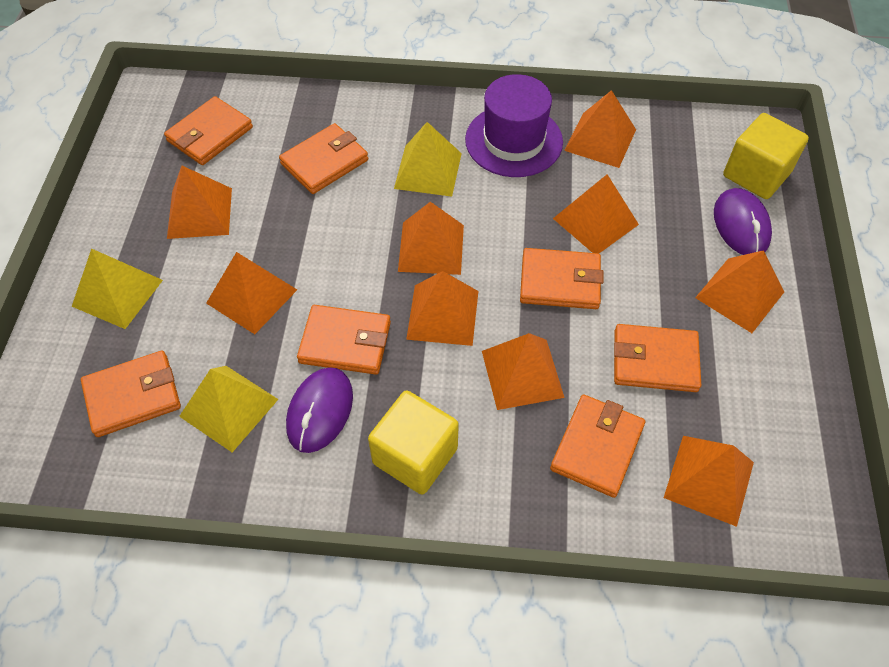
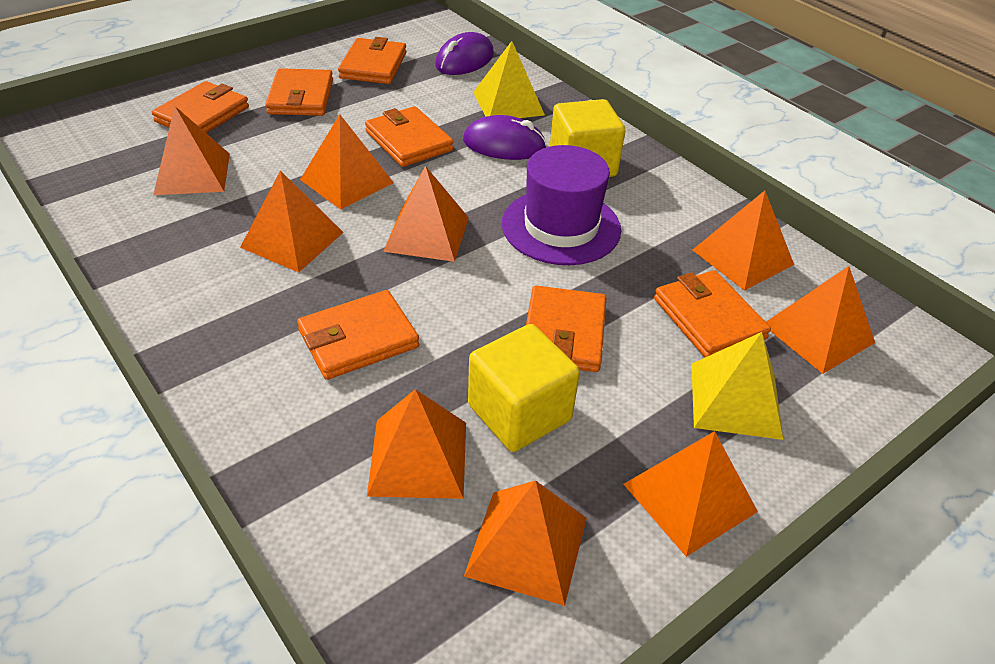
yellow pyramid: 3 -> 2

